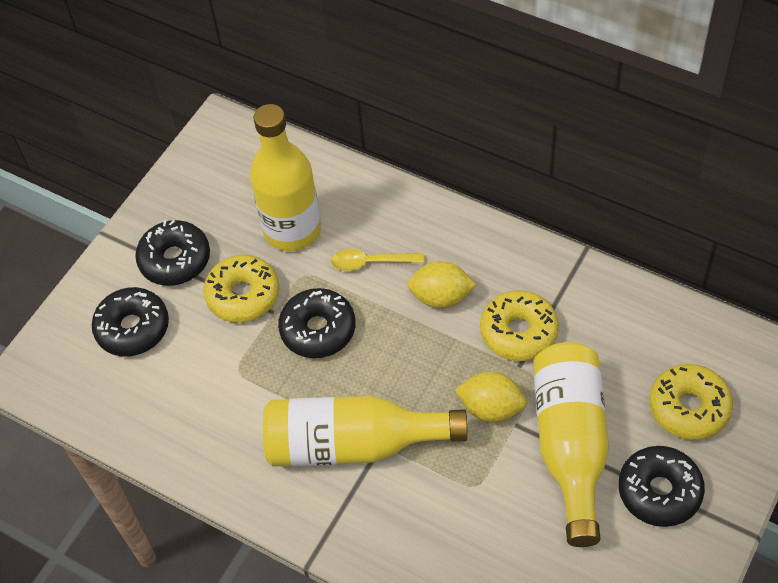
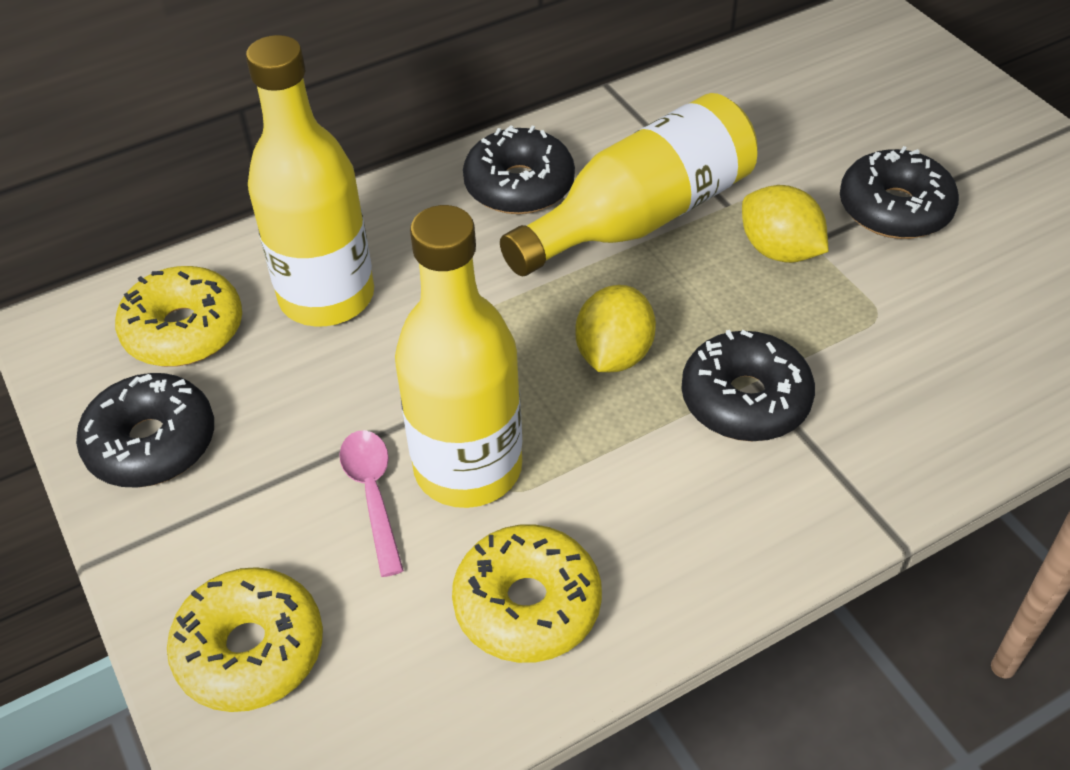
pink spoon: 0 -> 1
yellow spoon: 1 -> 0

